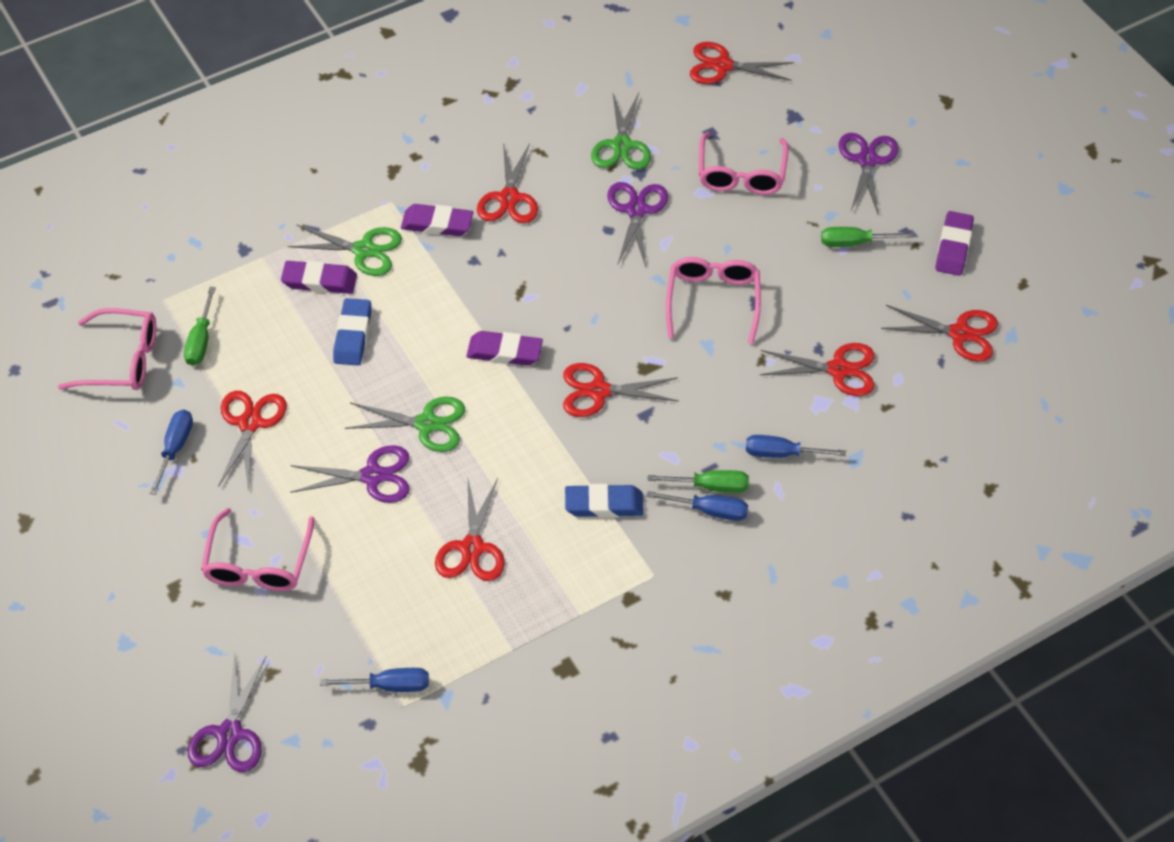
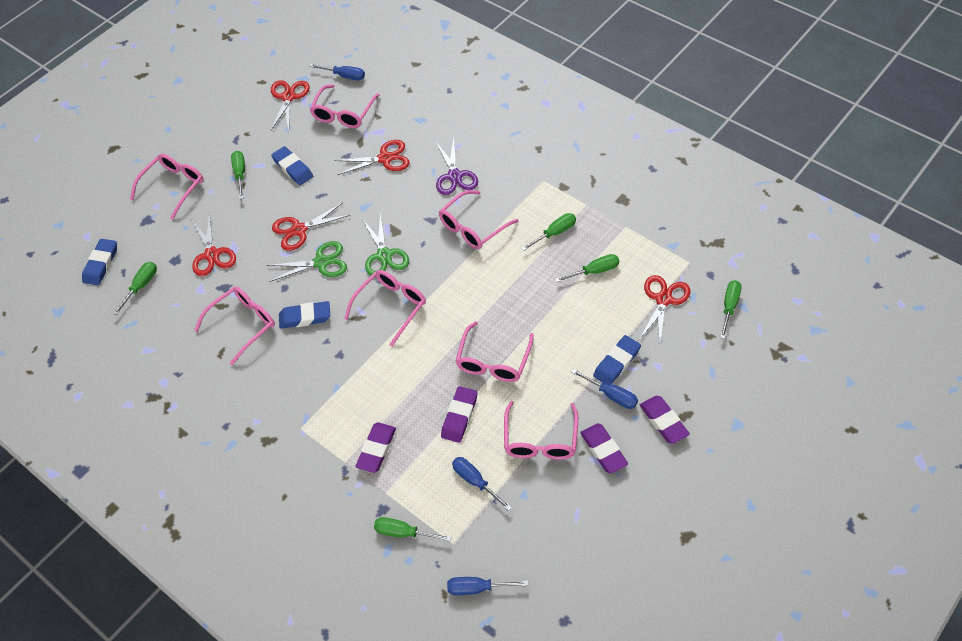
blue eraser: 2 -> 4
green scissors: 3 -> 2
green screwdriver: 3 -> 6
pink glasses: 4 -> 7
purple scissors: 4 -> 1
red scissors: 7 -> 5

